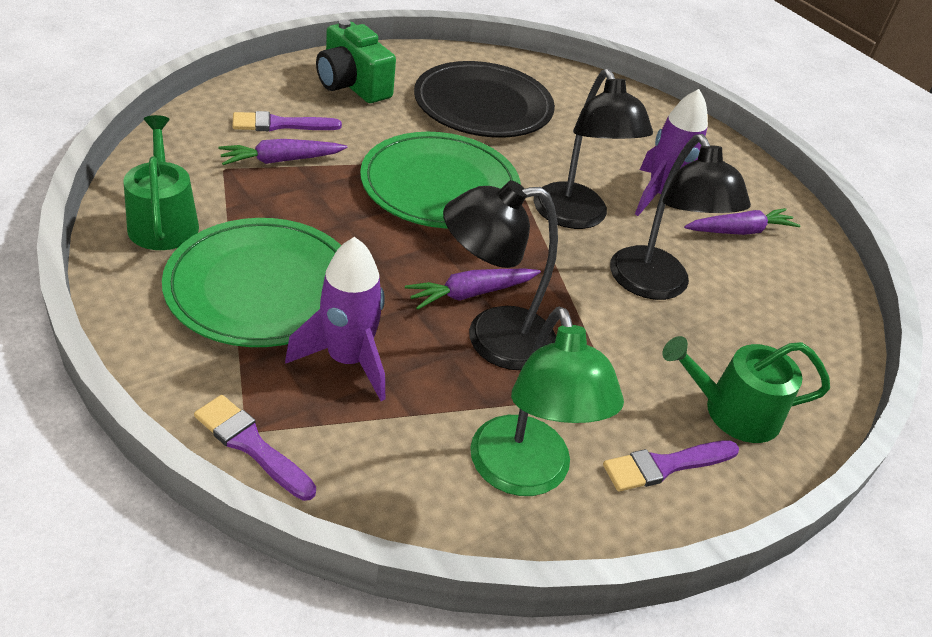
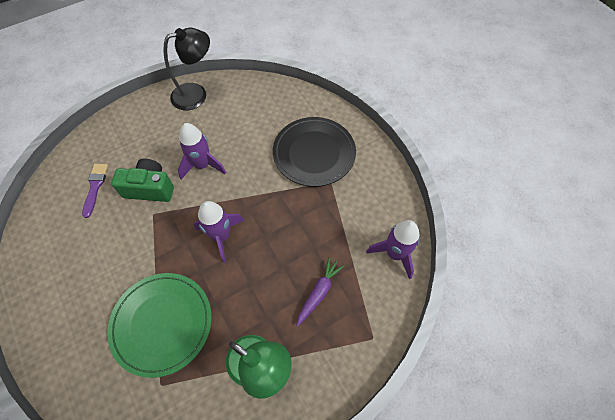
black lamp: 3 -> 1
green plate: 2 -> 1
green watering can: 2 -> 0
purple brush: 3 -> 1
purple carrot: 3 -> 1
purple rocket: 2 -> 3

